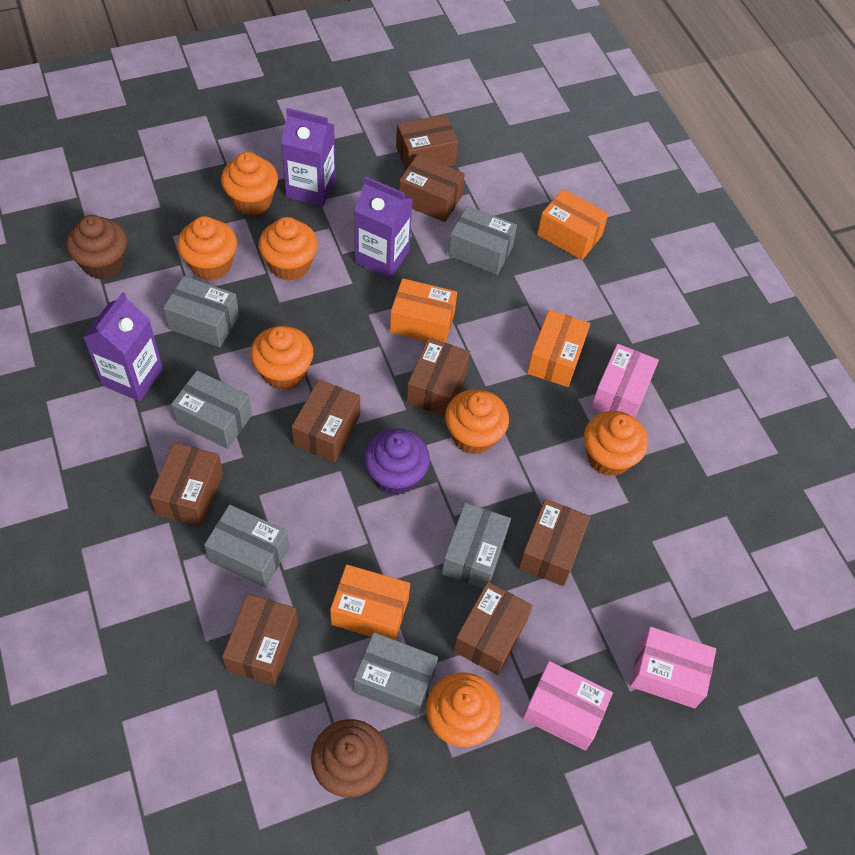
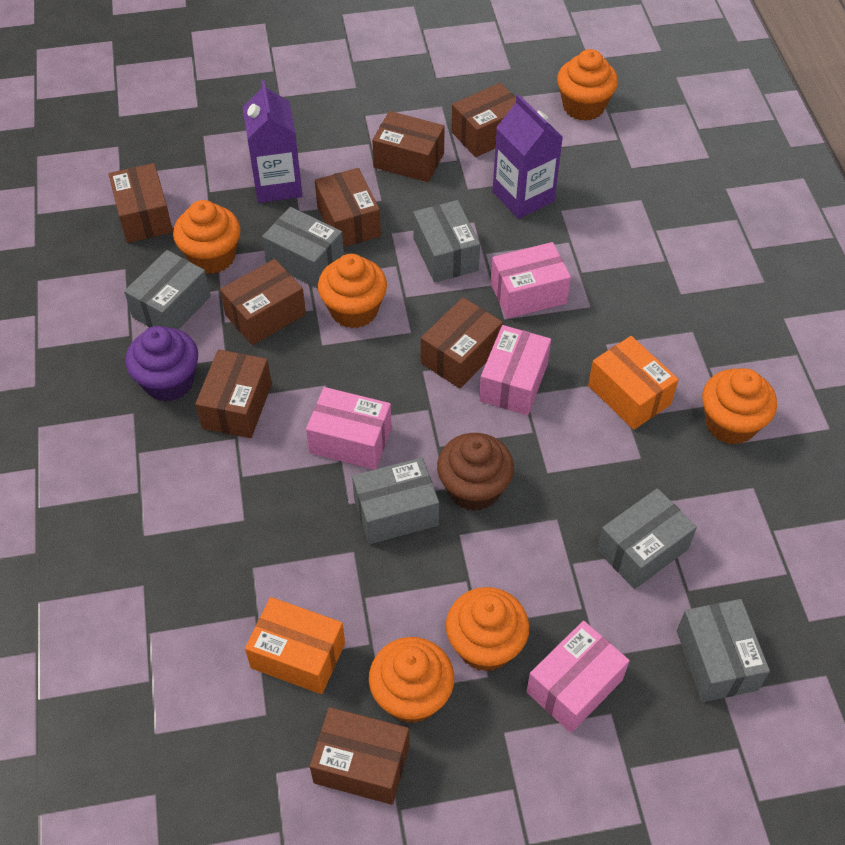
brown cupcake: 2 -> 1
orange box: 4 -> 2
orange cupcake: 7 -> 6
pink box: 3 -> 4
purple carton: 3 -> 2

